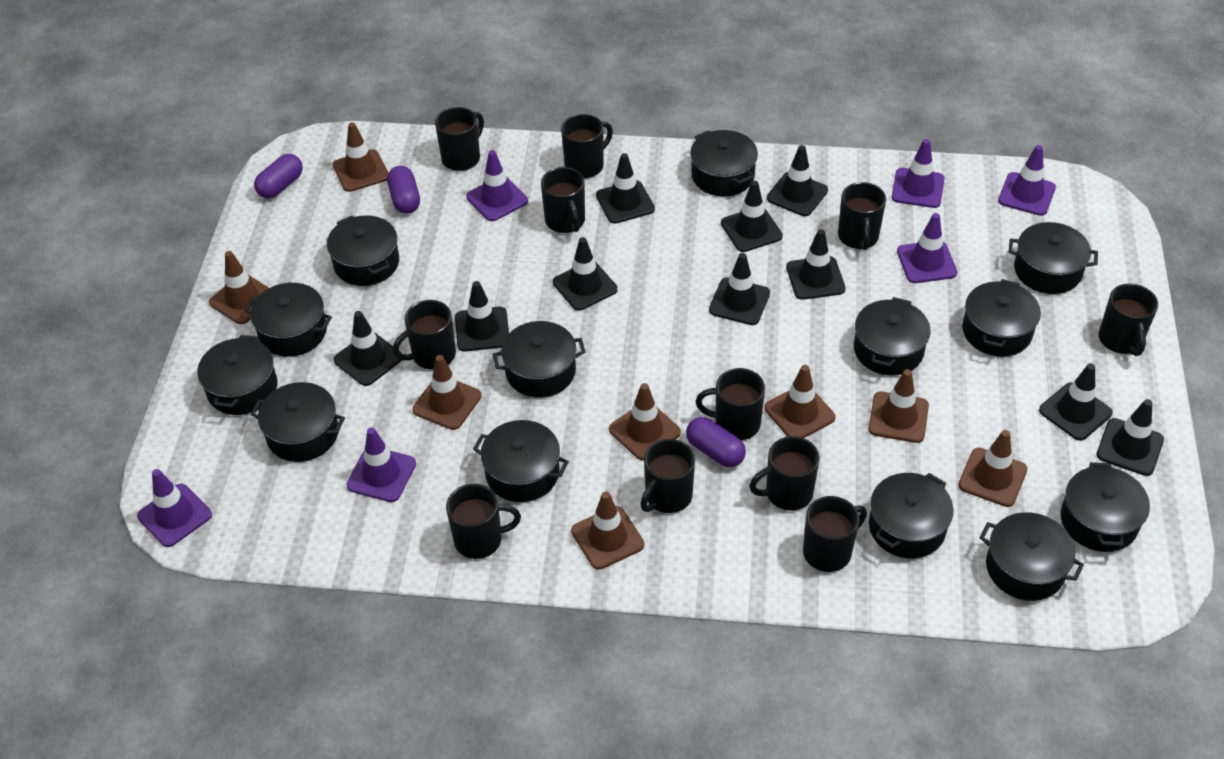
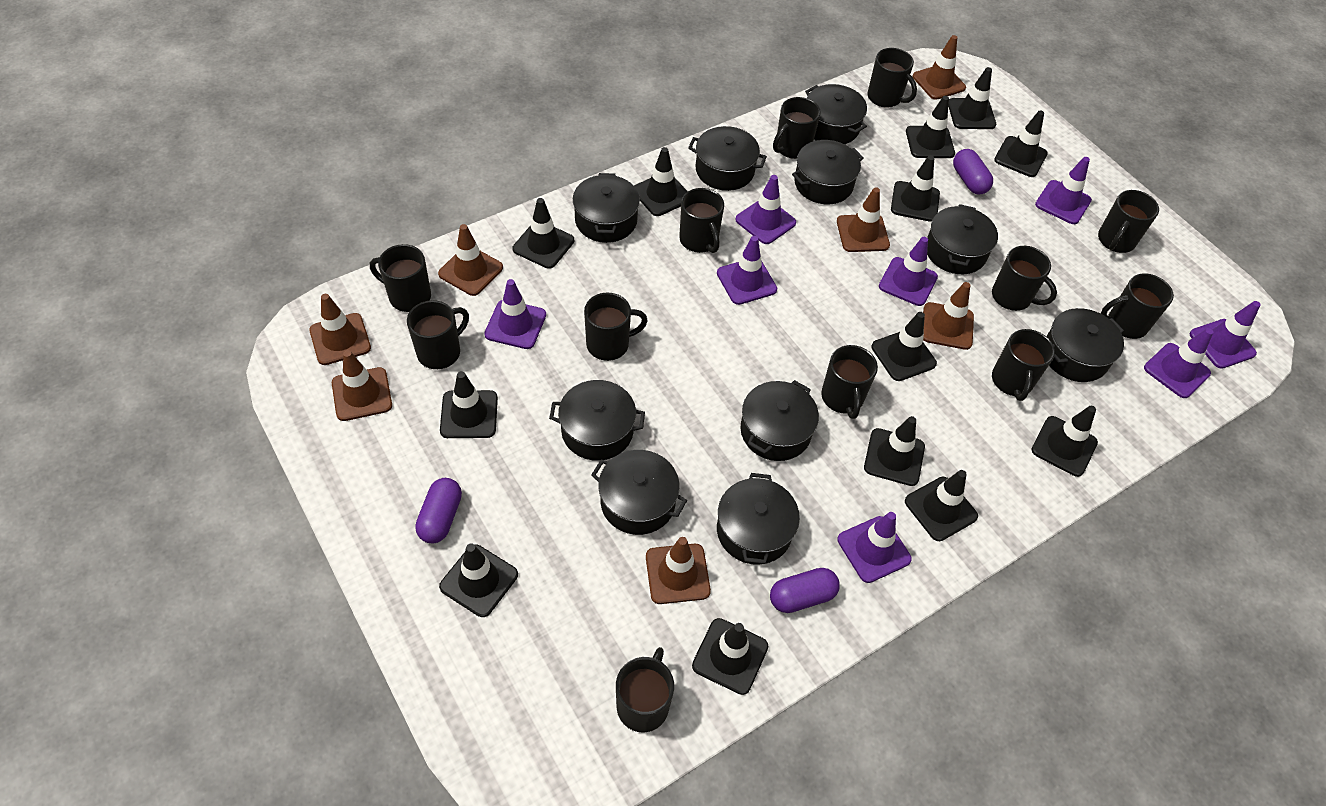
black mug: 11 -> 12
black pot: 13 -> 10
black traffic cone: 10 -> 13
brown traffic cone: 8 -> 7
purple traffic cone: 6 -> 8

